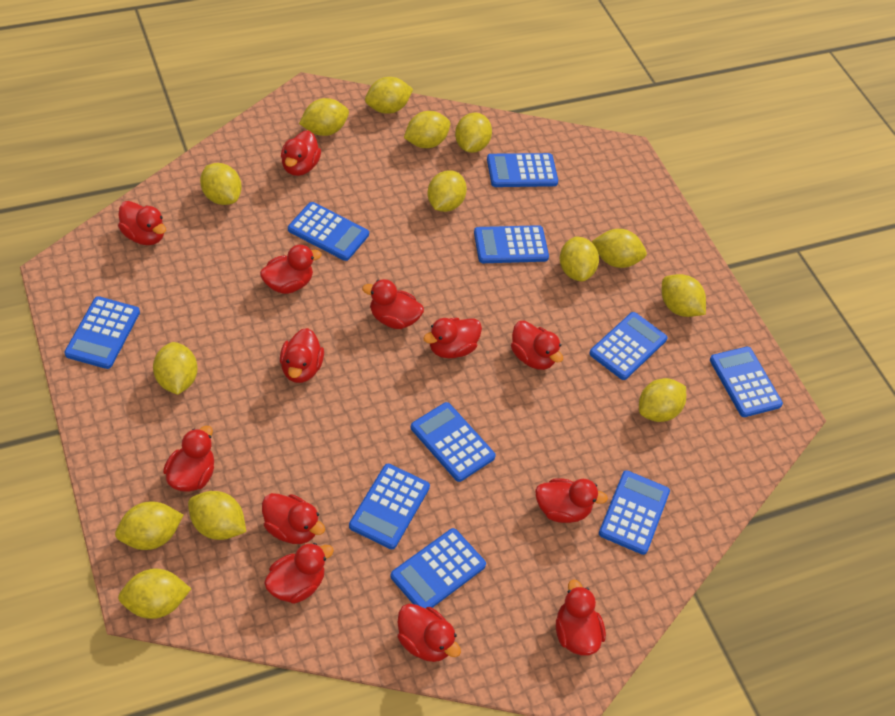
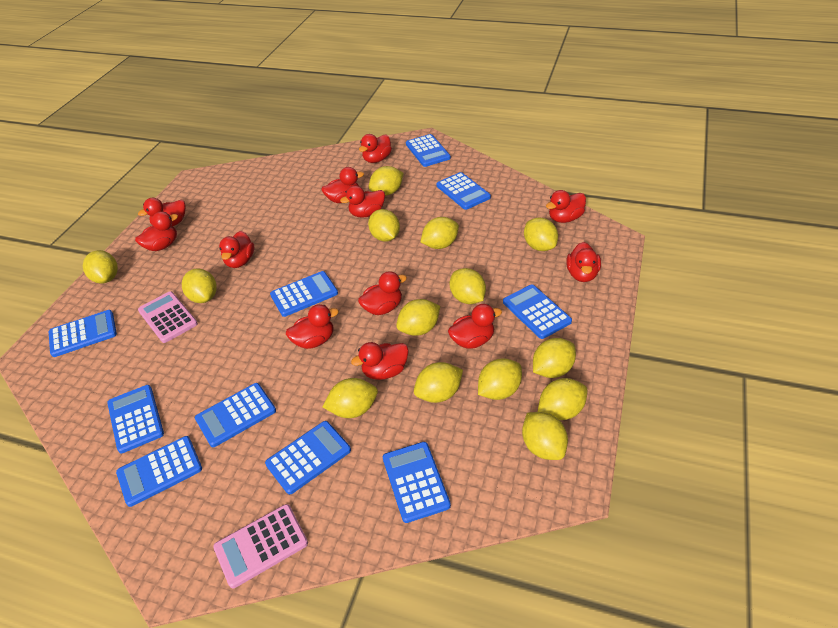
pink calculator: 0 -> 2
red duck: 13 -> 12

